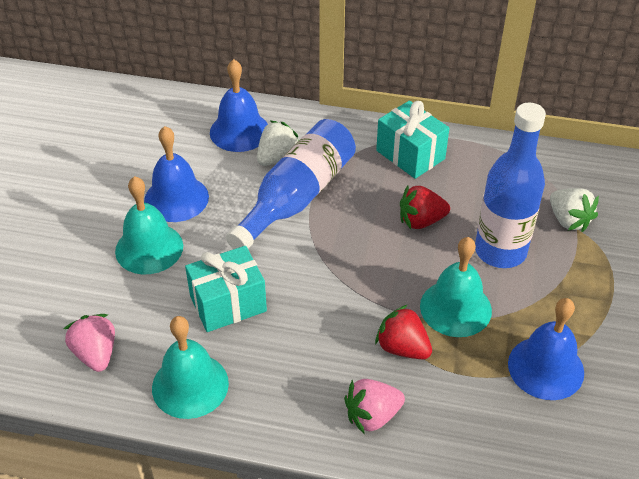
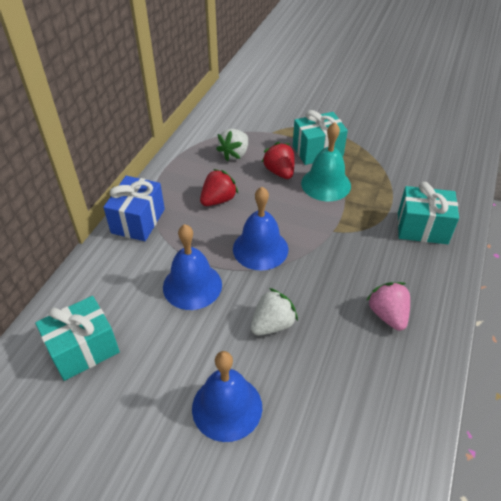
blue bottle: 2 -> 0
blue gift: 0 -> 1
pink strawberry: 2 -> 1
turquoise bell: 3 -> 1
turquoise gift: 2 -> 3

